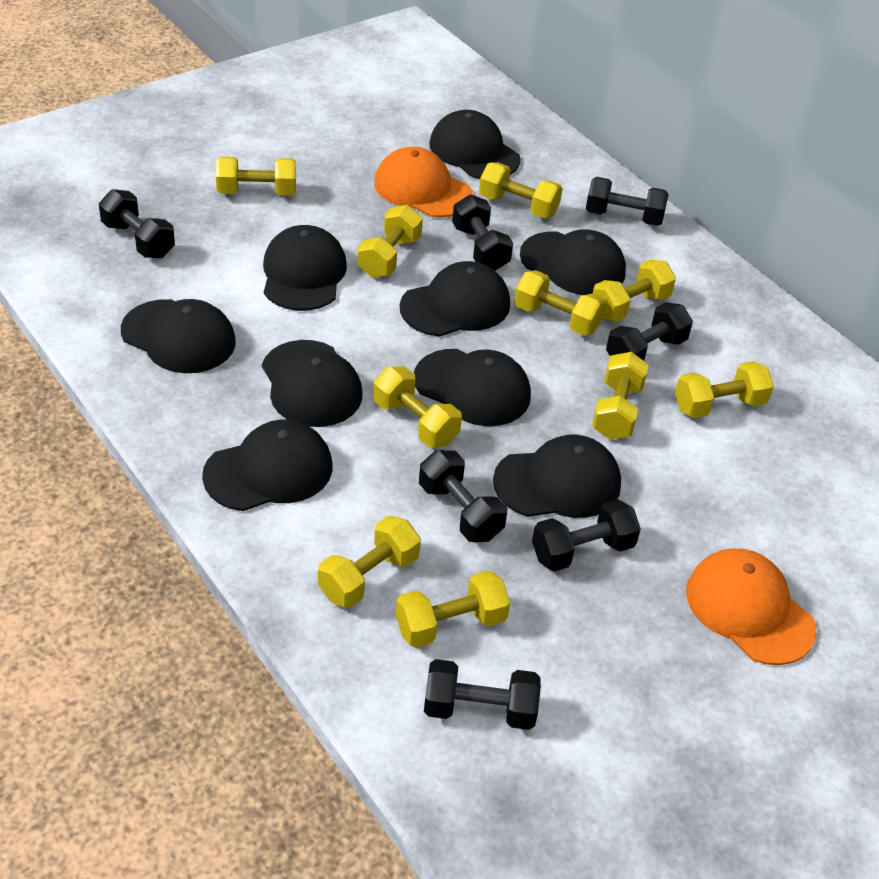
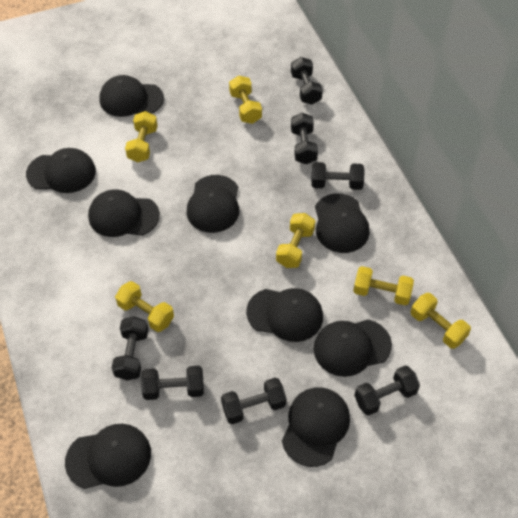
orange cap: 2 -> 0
yellow dumbbell: 10 -> 6

